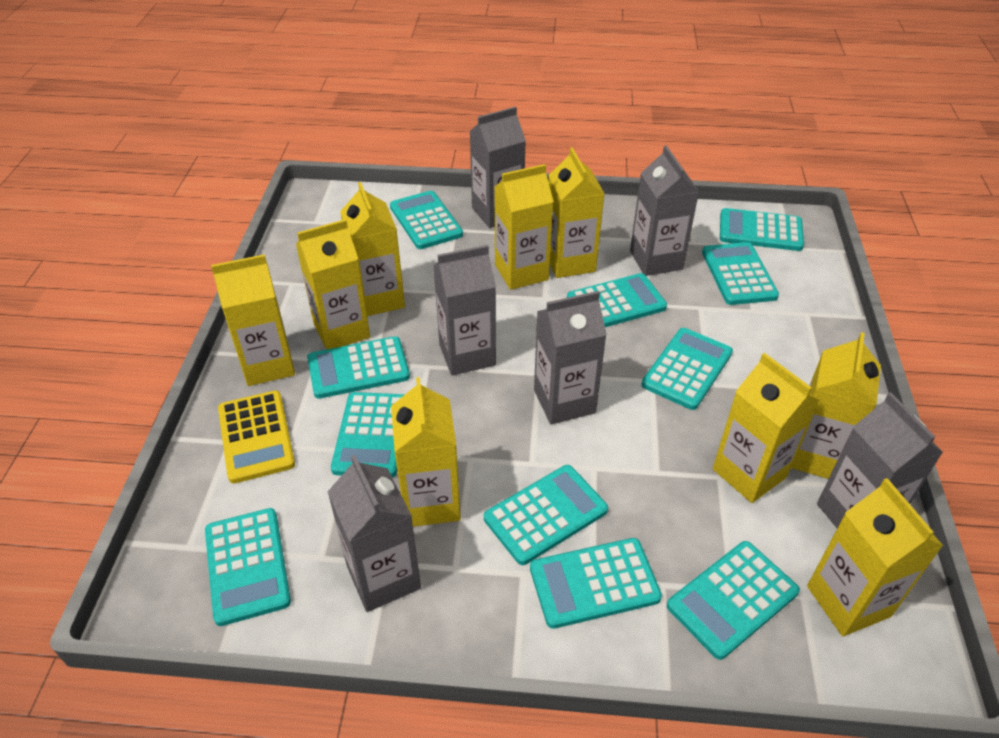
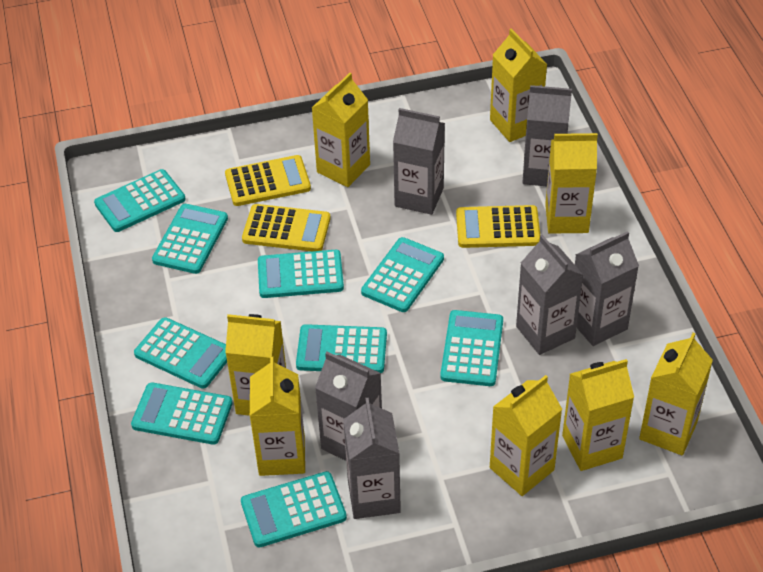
turquoise calculator: 11 -> 9
yellow calculator: 1 -> 3
yellow carton: 9 -> 8

